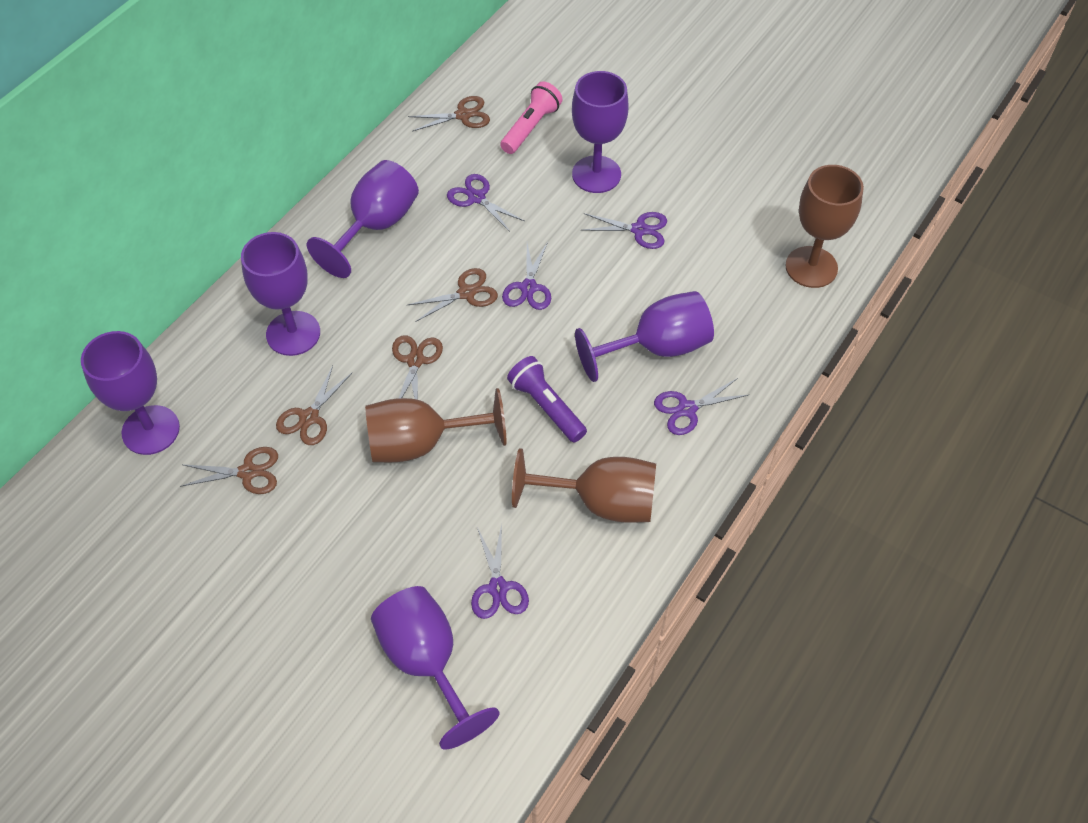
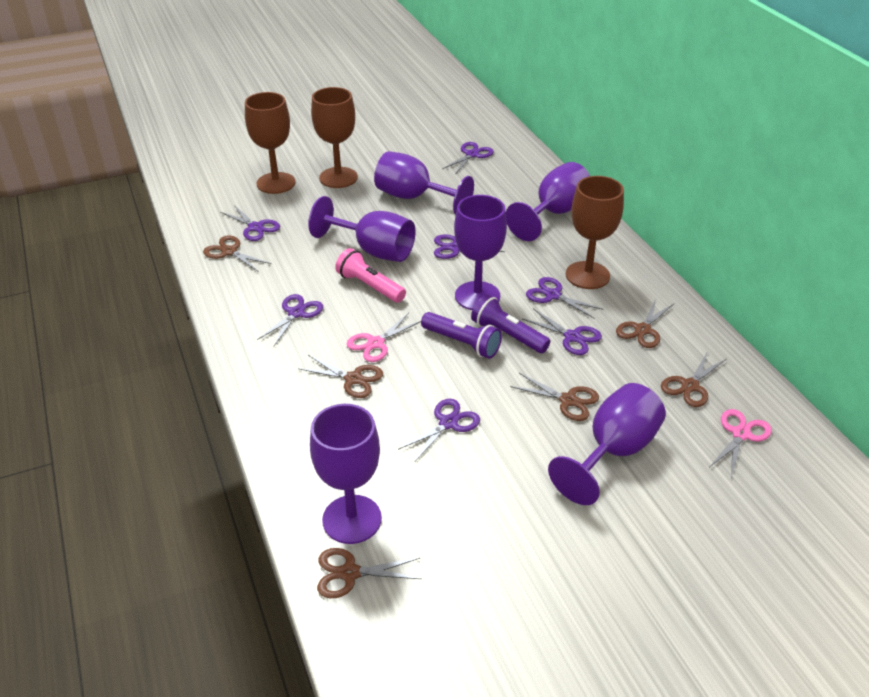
brown scissors: 5 -> 6
pink scissors: 0 -> 2
purple flashlight: 1 -> 2
purple scissors: 5 -> 7

